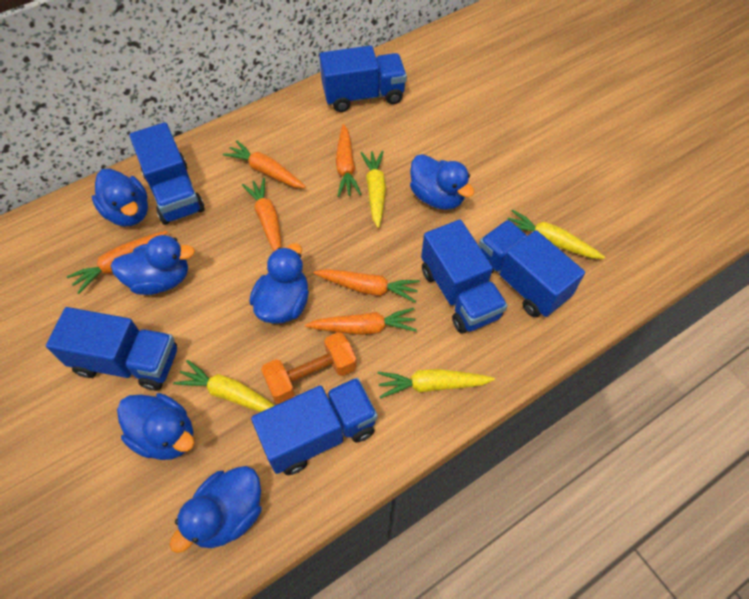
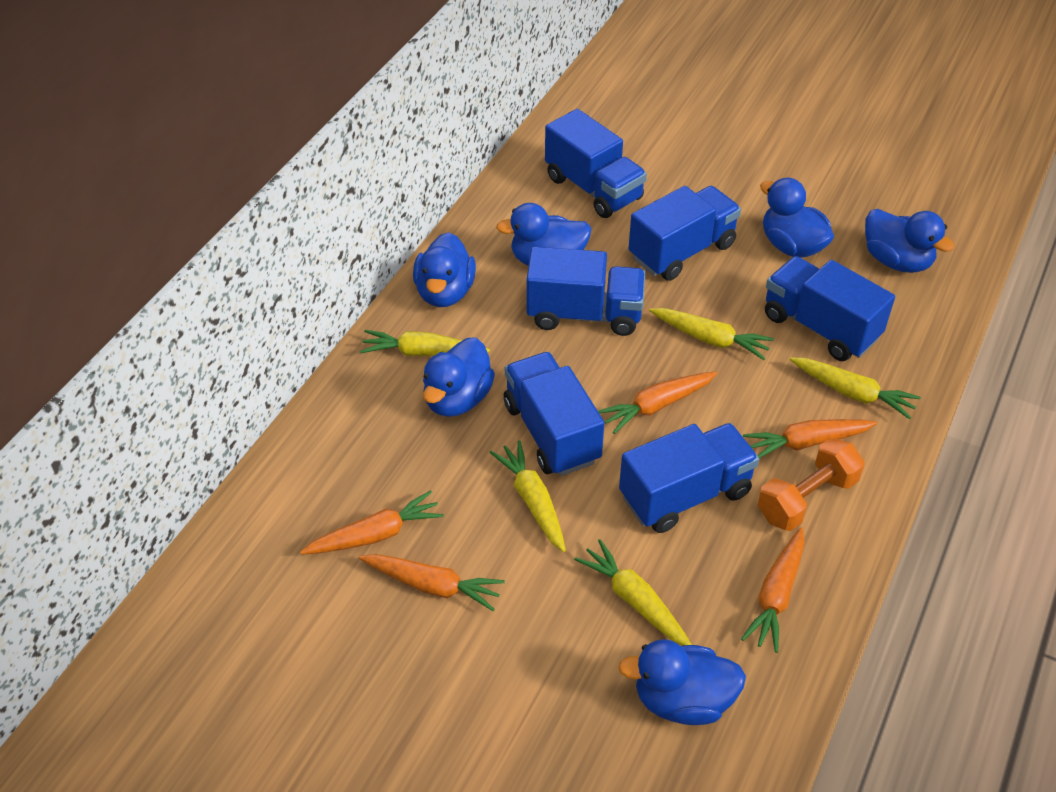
orange carrot: 6 -> 5
yellow carrot: 4 -> 5

